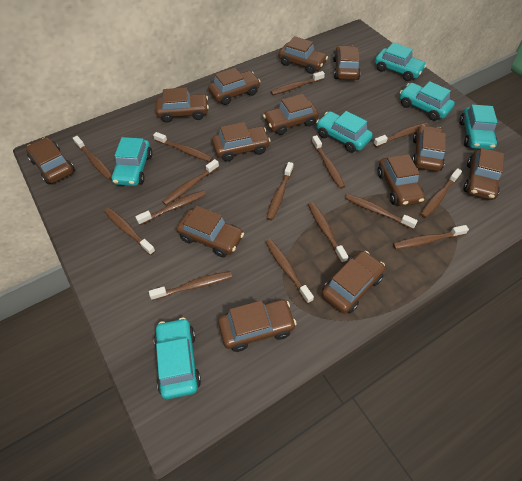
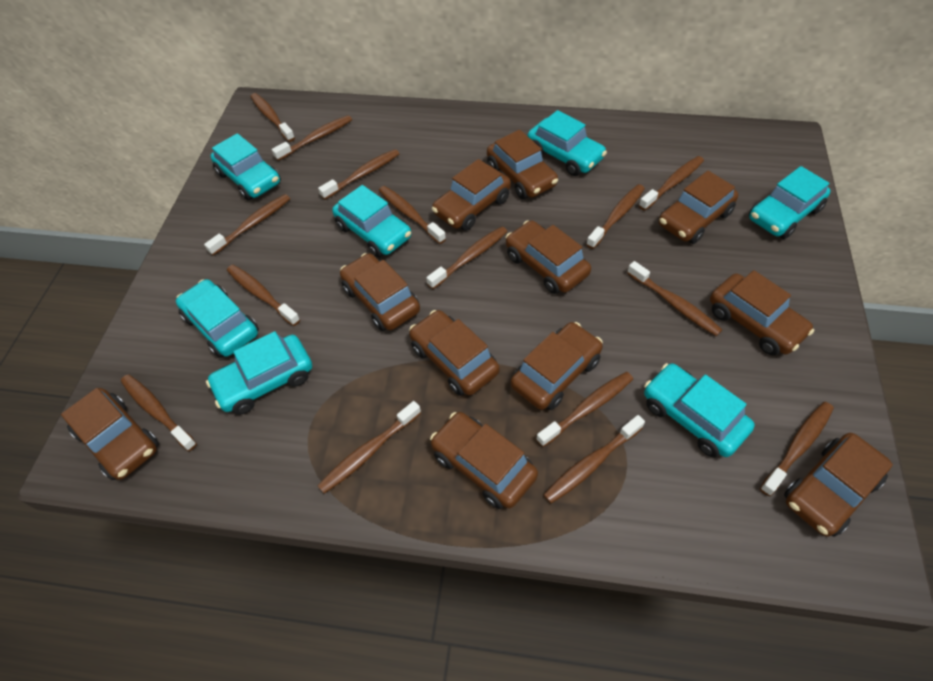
brown car: 13 -> 11
turquoise car: 6 -> 7

